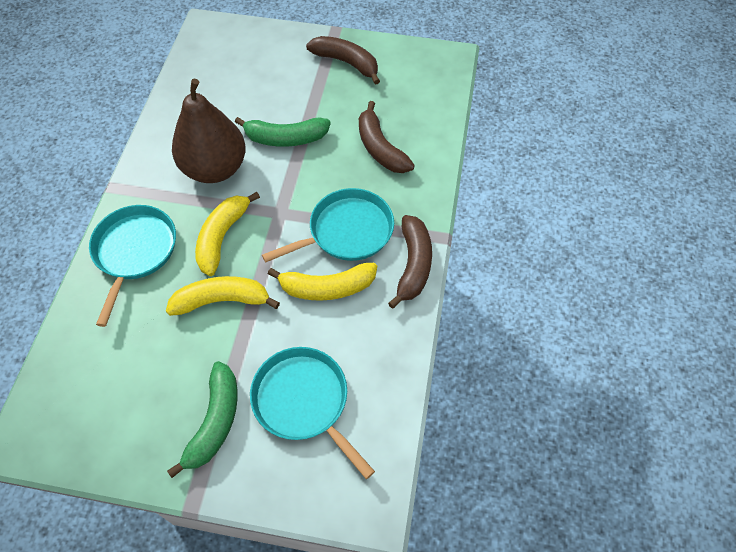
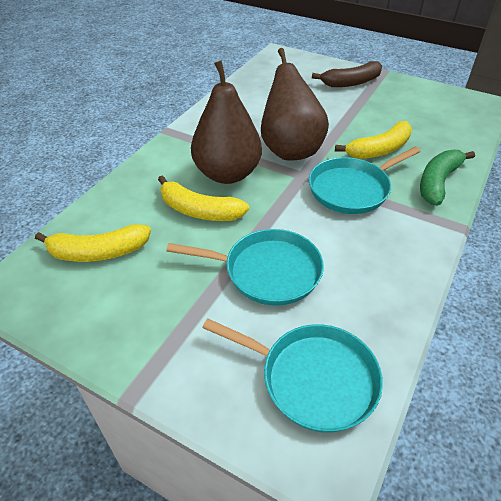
brown banana: 3 -> 1
brown pear: 1 -> 2
green banana: 2 -> 1

